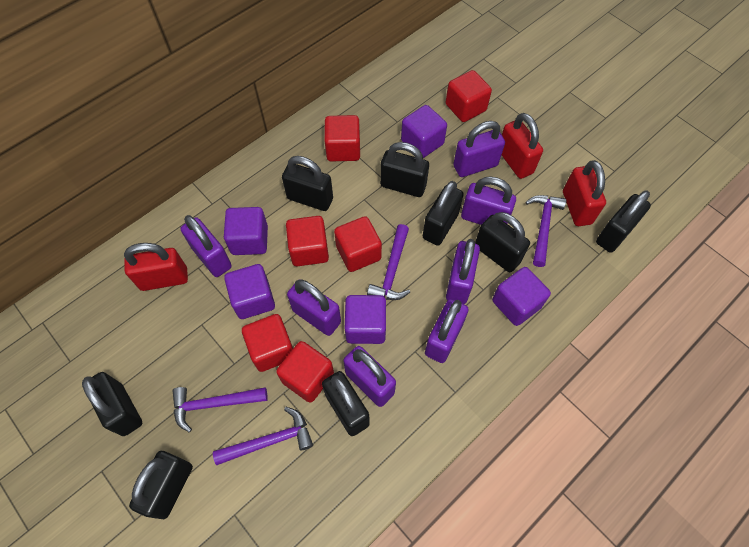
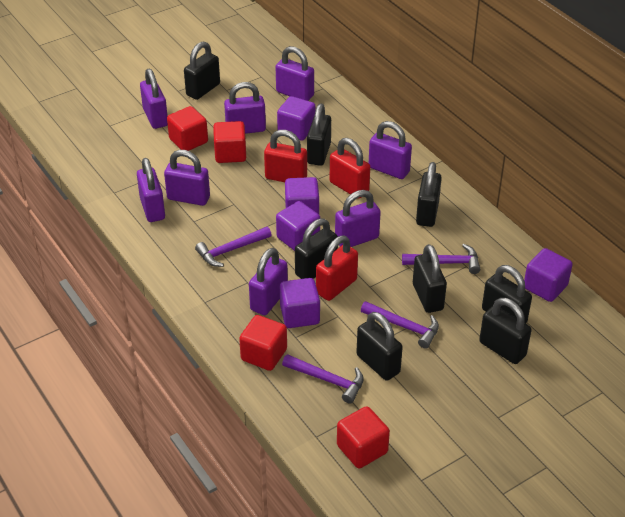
purple padlock: 7 -> 8
red cube: 6 -> 4

